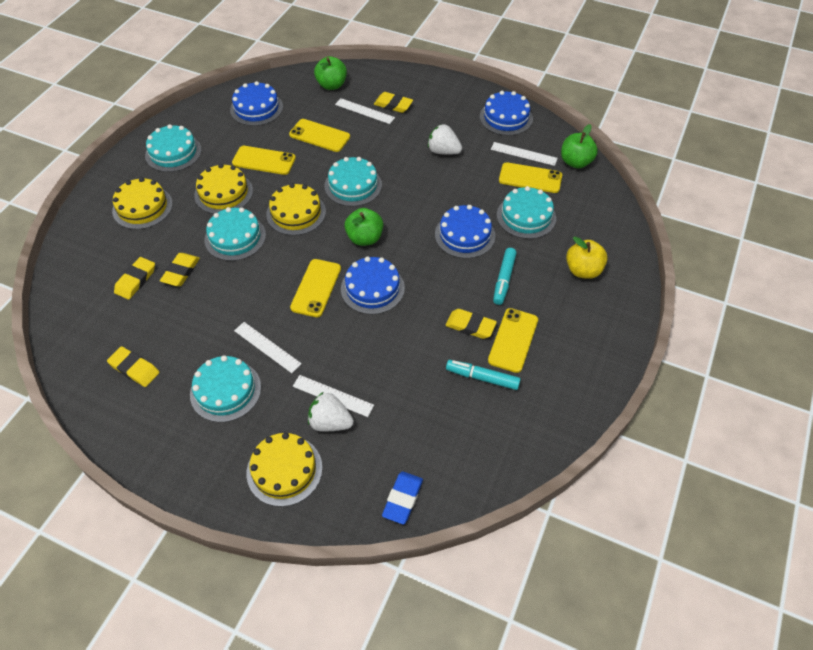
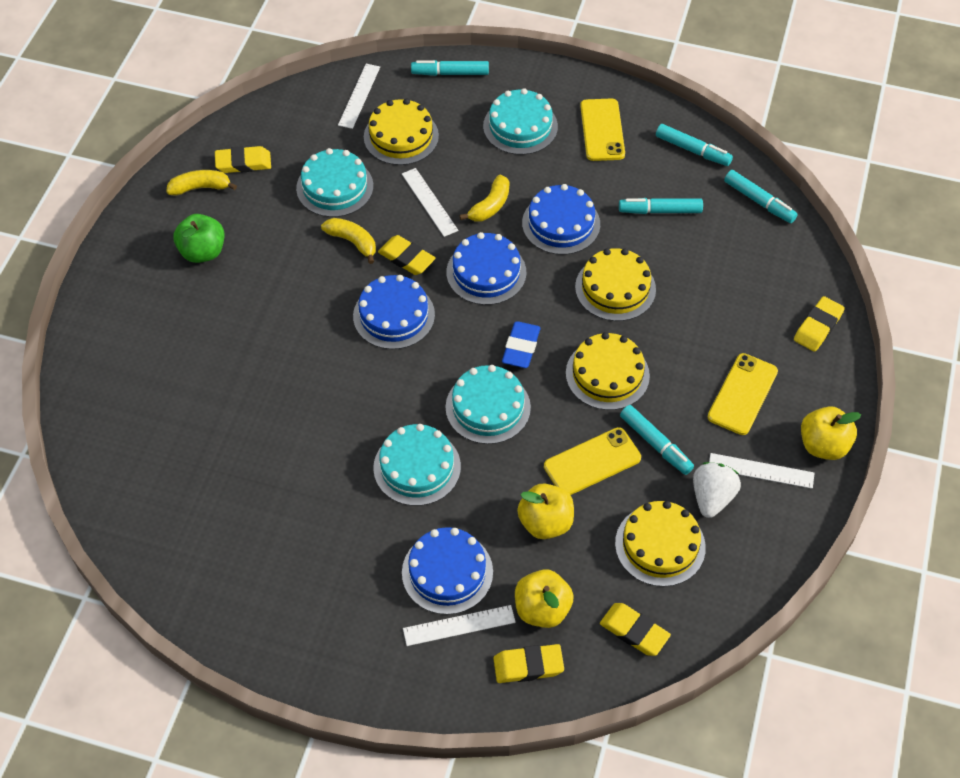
green apple: 3 -> 1
turquoise cake: 5 -> 4
turquoise marker: 2 -> 5
white strawberry: 2 -> 1
yellow apple: 1 -> 3
yellow banana: 0 -> 3
yellow phone: 5 -> 3

